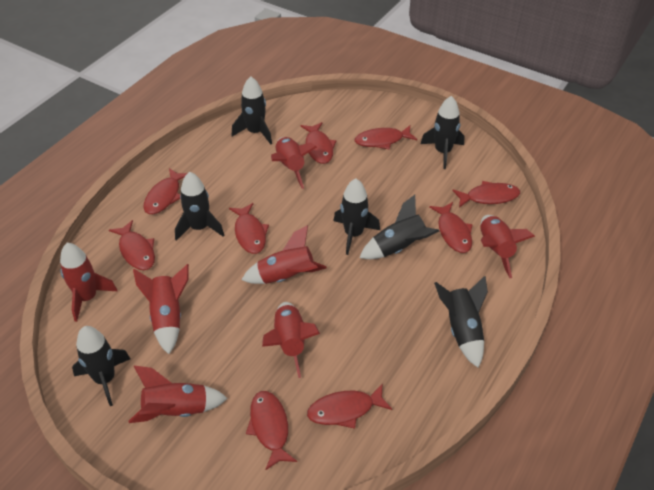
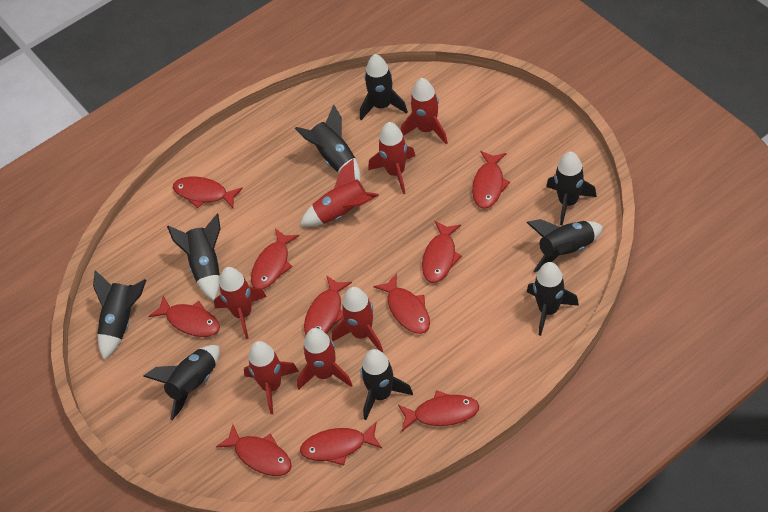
black rocket: 7 -> 9
red fish: 9 -> 10

